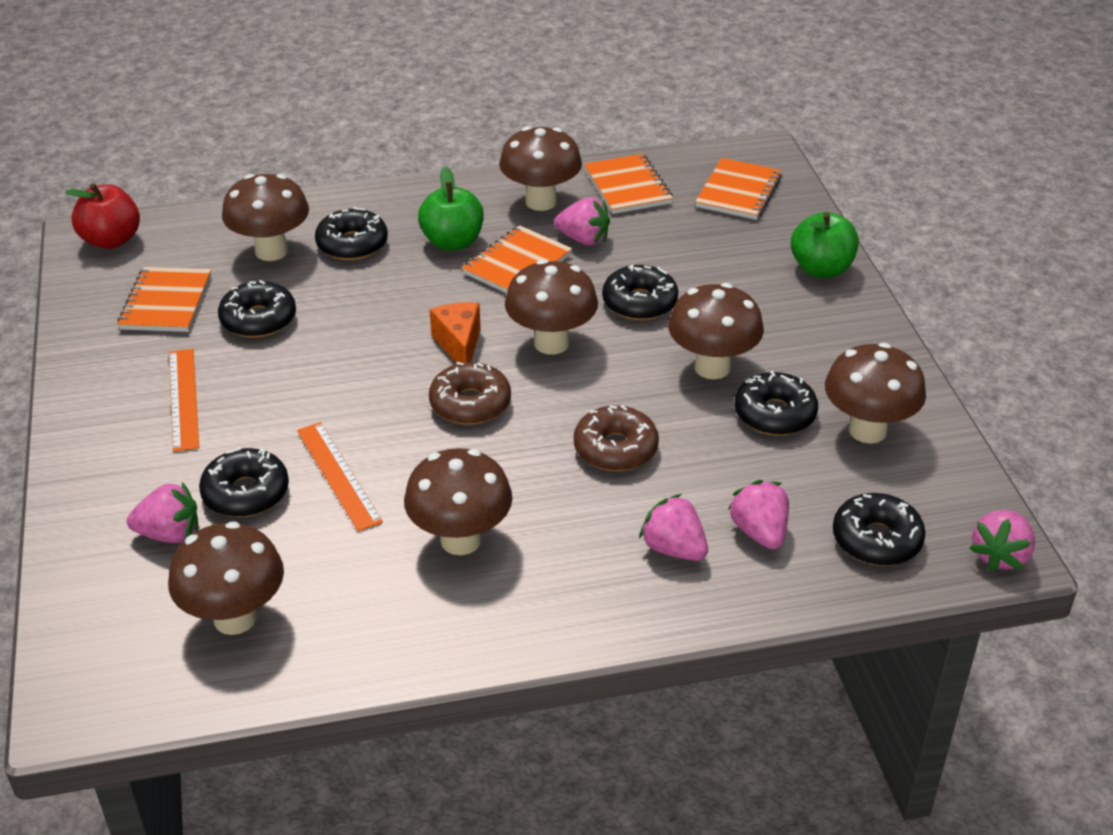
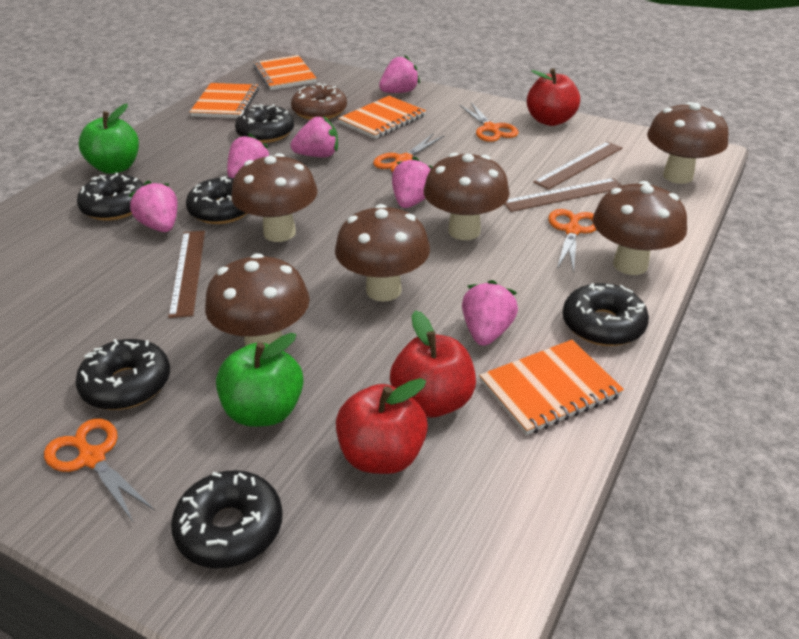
brown donut: 2 -> 1
brown mushroom: 7 -> 6
brown ruler: 0 -> 3
orange cheese: 1 -> 0
orange ruler: 2 -> 0
orange scissors: 0 -> 4
pink strawberry: 5 -> 6
red apple: 1 -> 3

